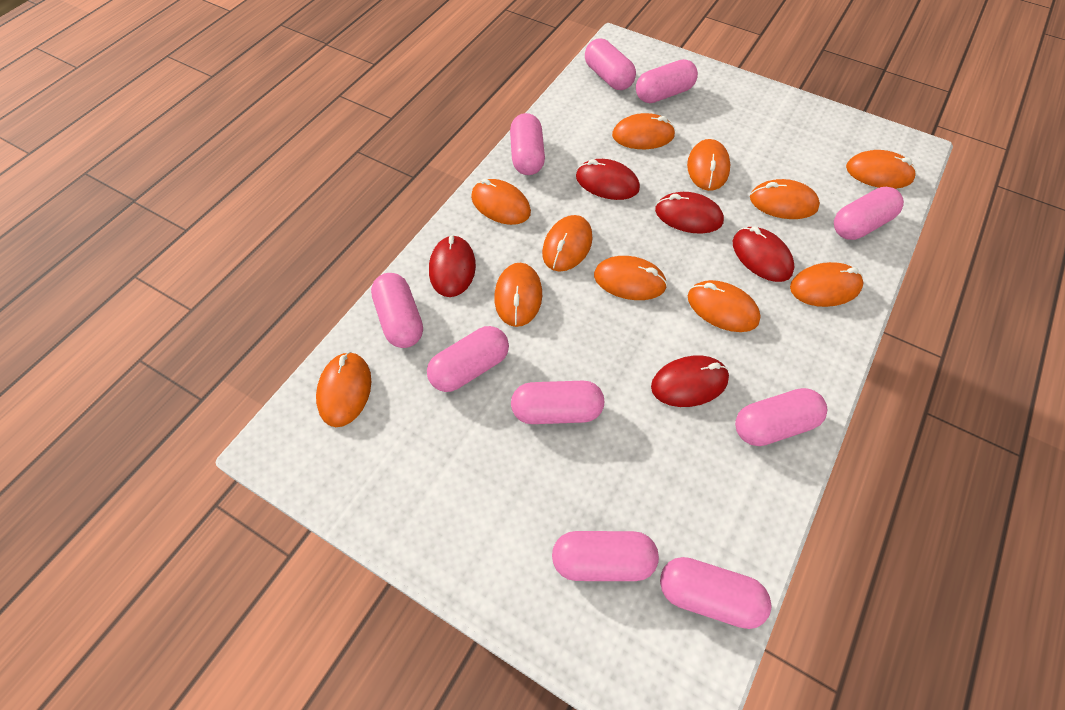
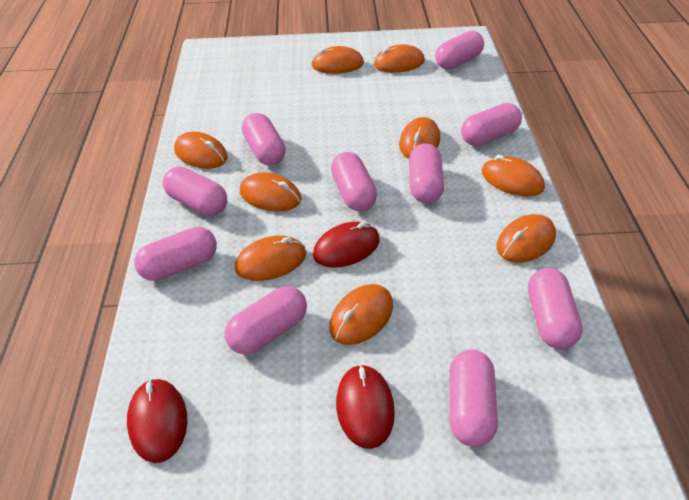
orange mouse: 11 -> 9
red mouse: 5 -> 3

